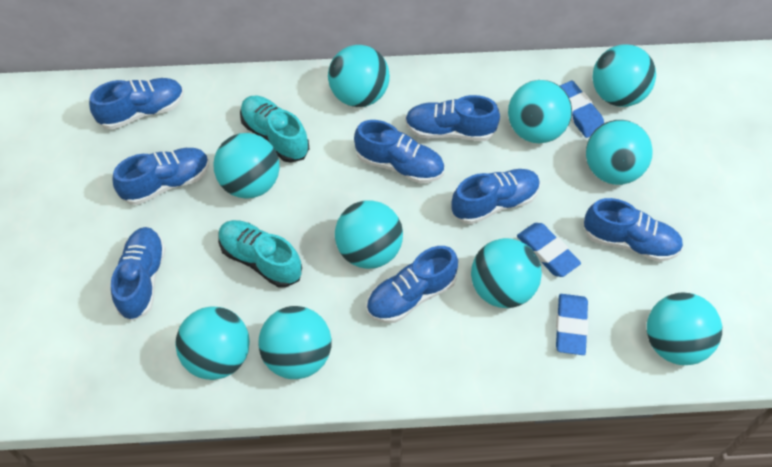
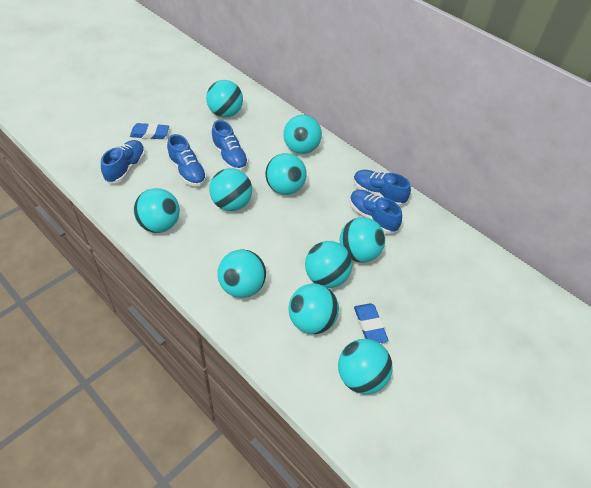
blue eraser: 3 -> 2
blue shoe: 8 -> 5
turquoise shoe: 2 -> 0

